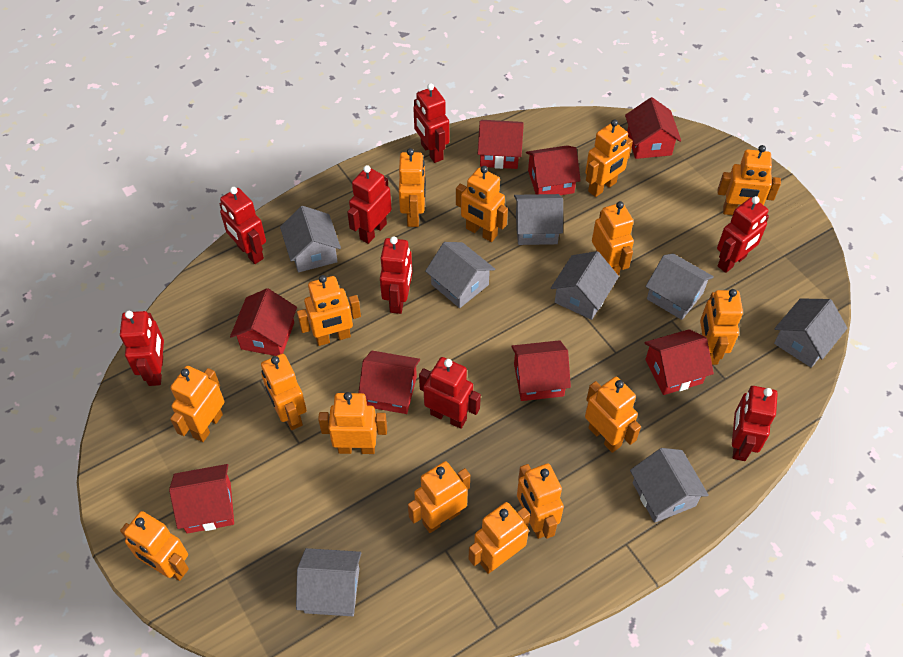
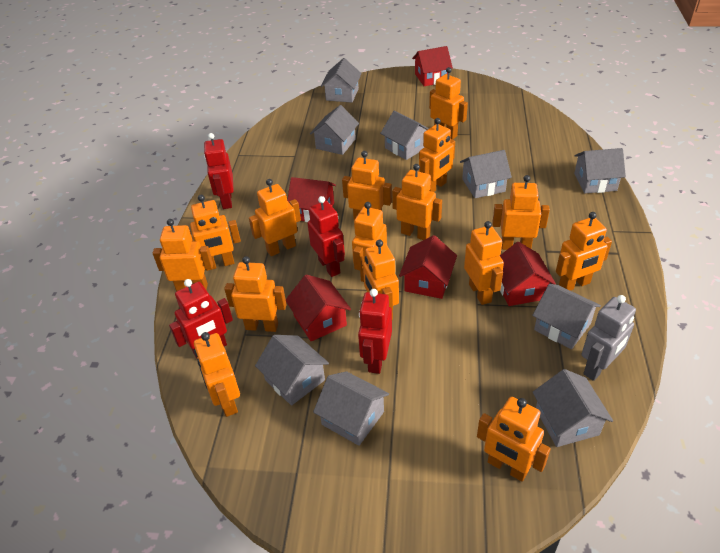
grey house: 8 -> 9
grey robot: 0 -> 1
red house: 8 -> 5
red robot: 8 -> 4

